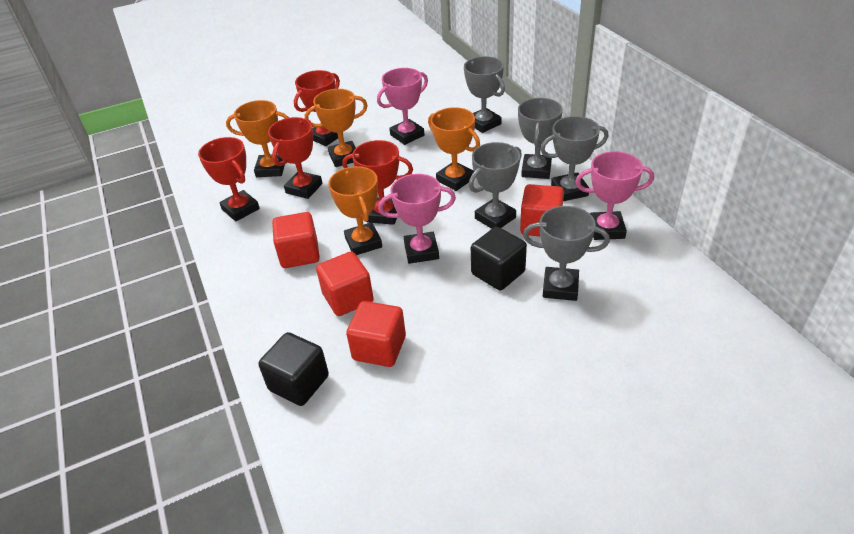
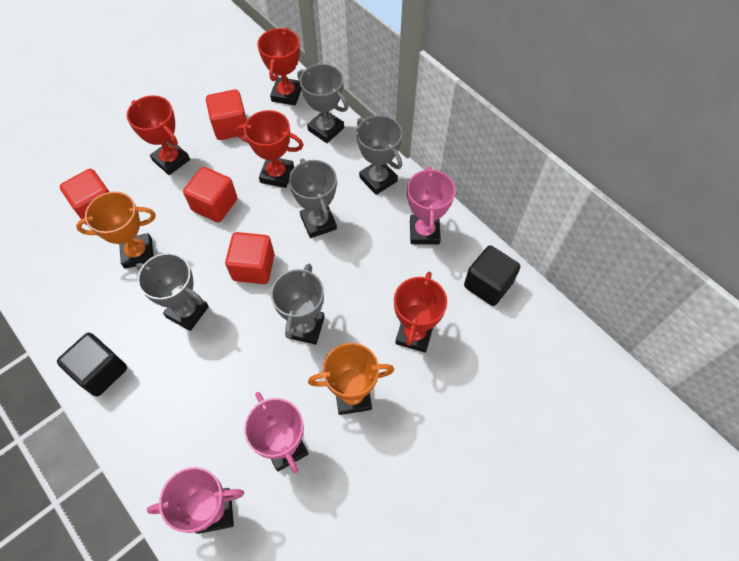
orange trophy: 4 -> 2

